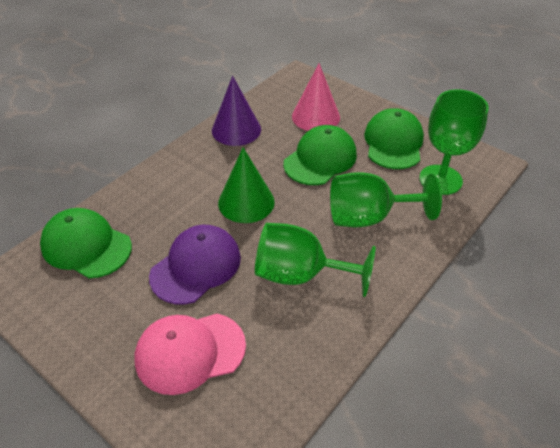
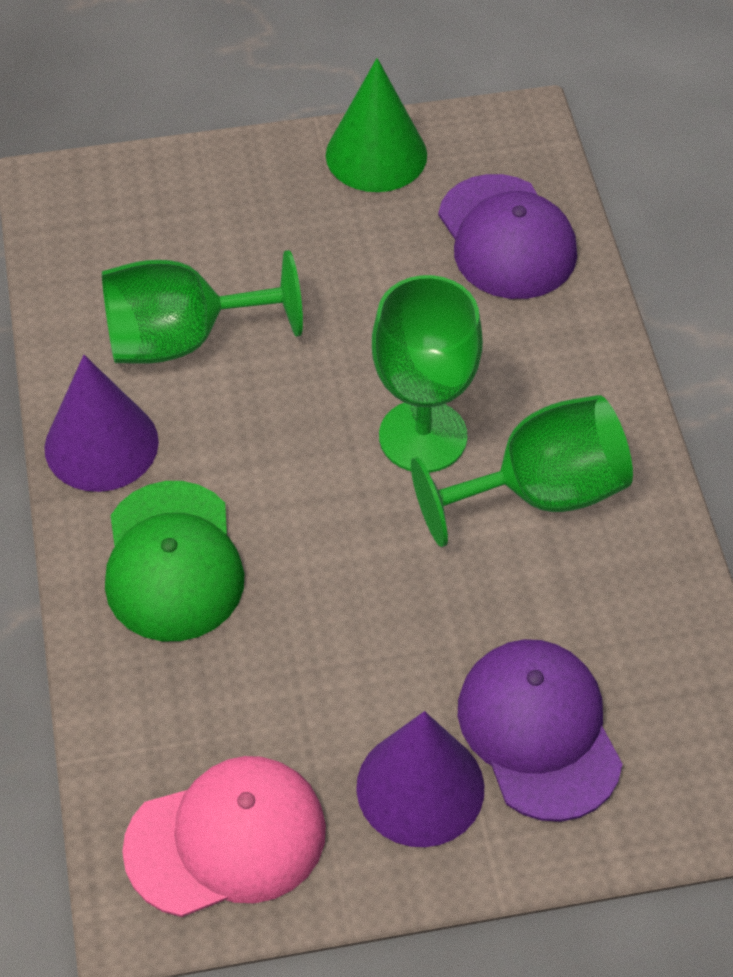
green cap: 3 -> 1
pink cone: 1 -> 0
purple cap: 1 -> 2
purple cone: 1 -> 2

